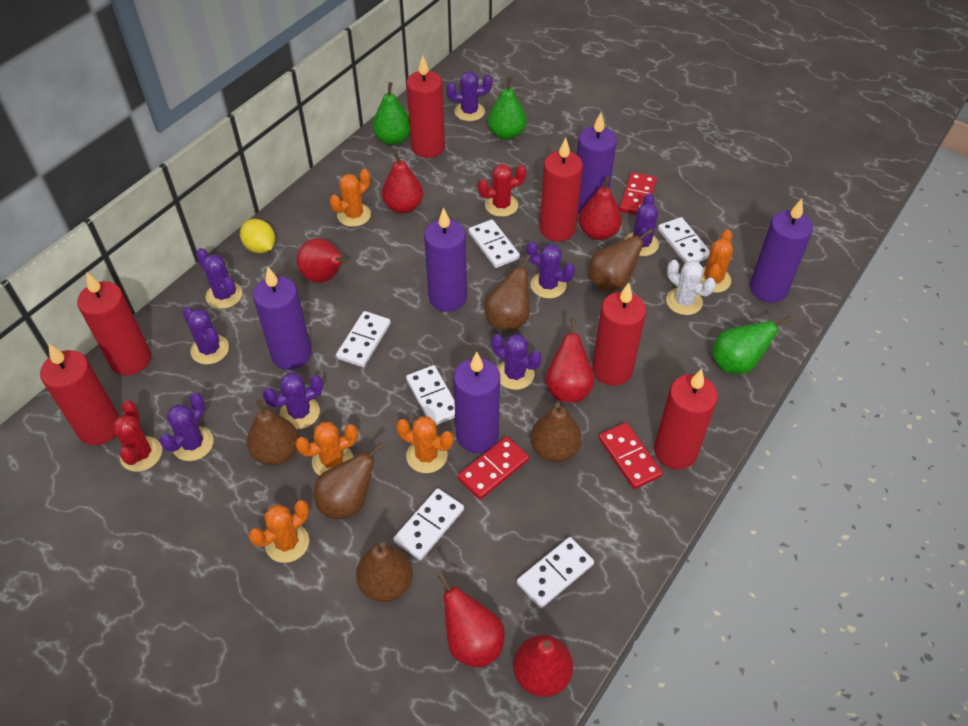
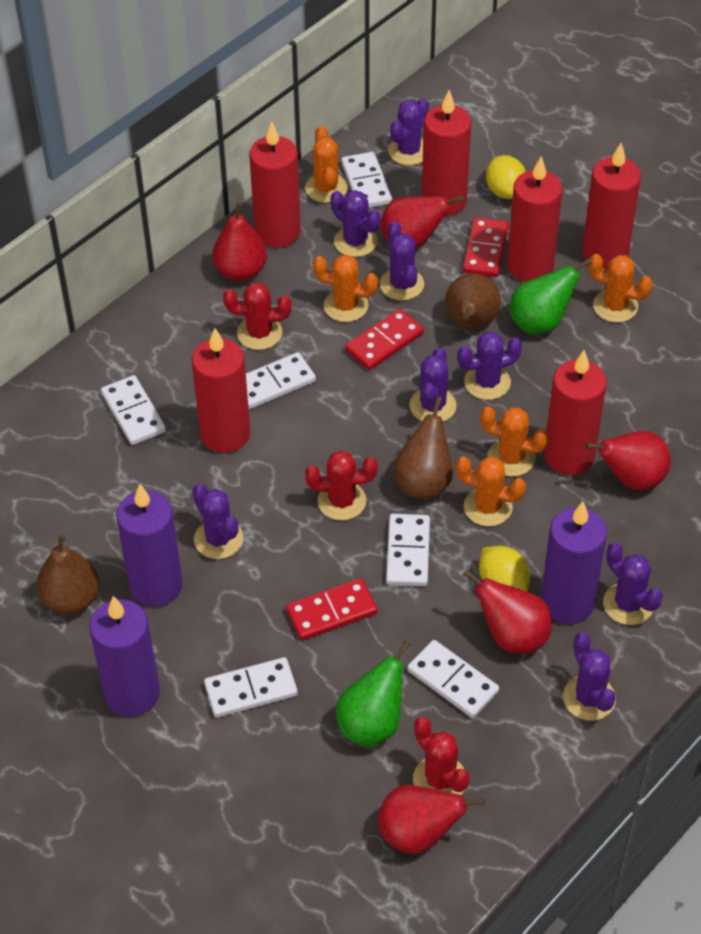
brown pear: 6 -> 3
green pear: 3 -> 2
purple candle: 5 -> 3
red cactus: 2 -> 3
red pear: 6 -> 5
white cactus: 1 -> 0
yellow lemon: 1 -> 2

